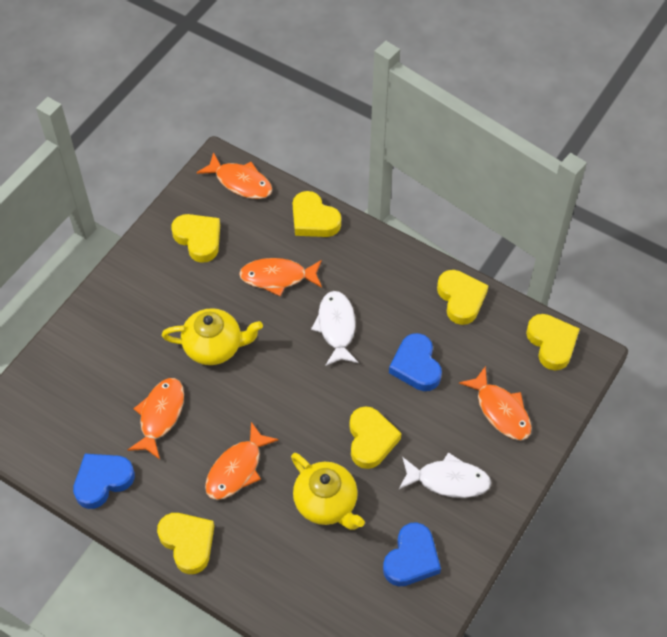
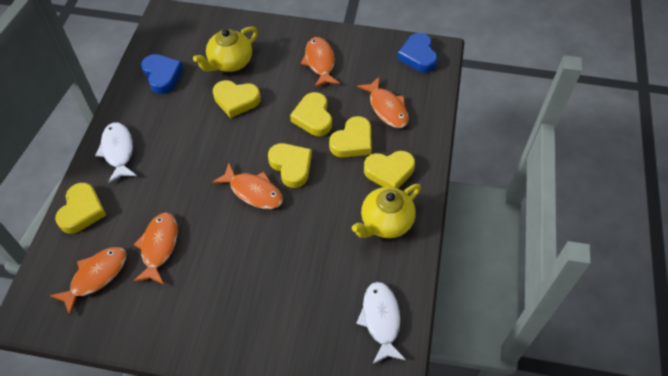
blue heart: 3 -> 2

